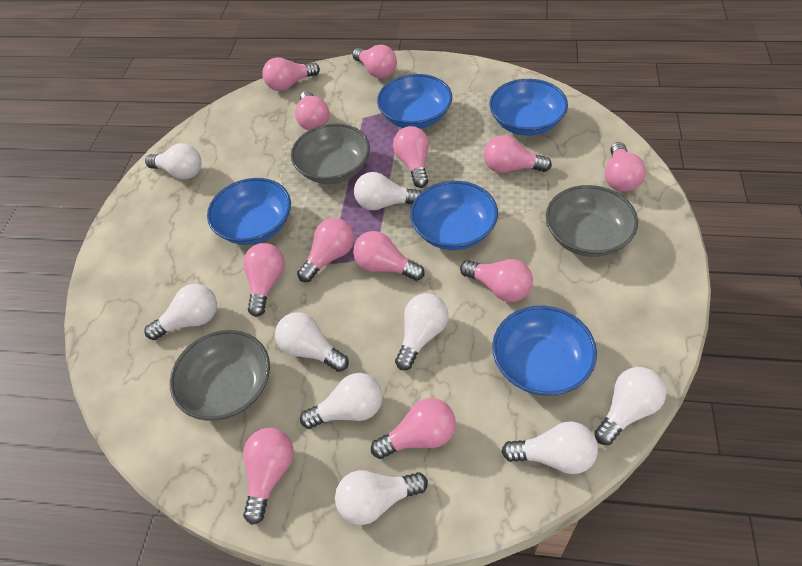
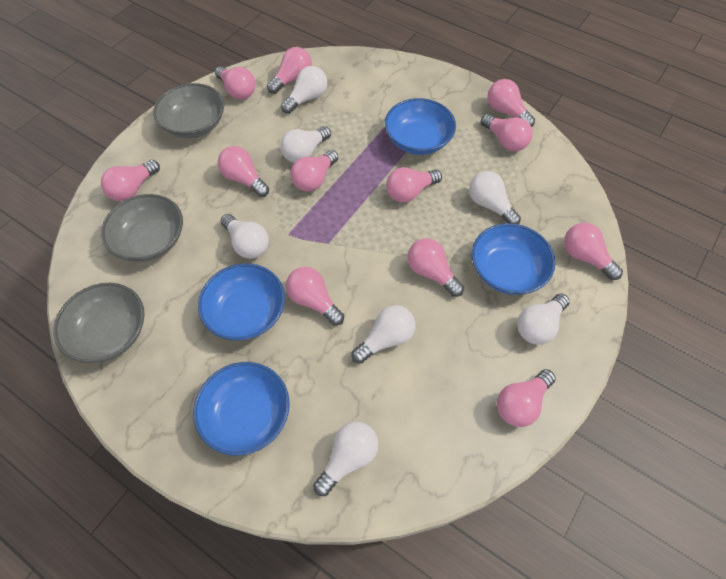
blue bowl: 5 -> 4
white light bulb: 9 -> 7

